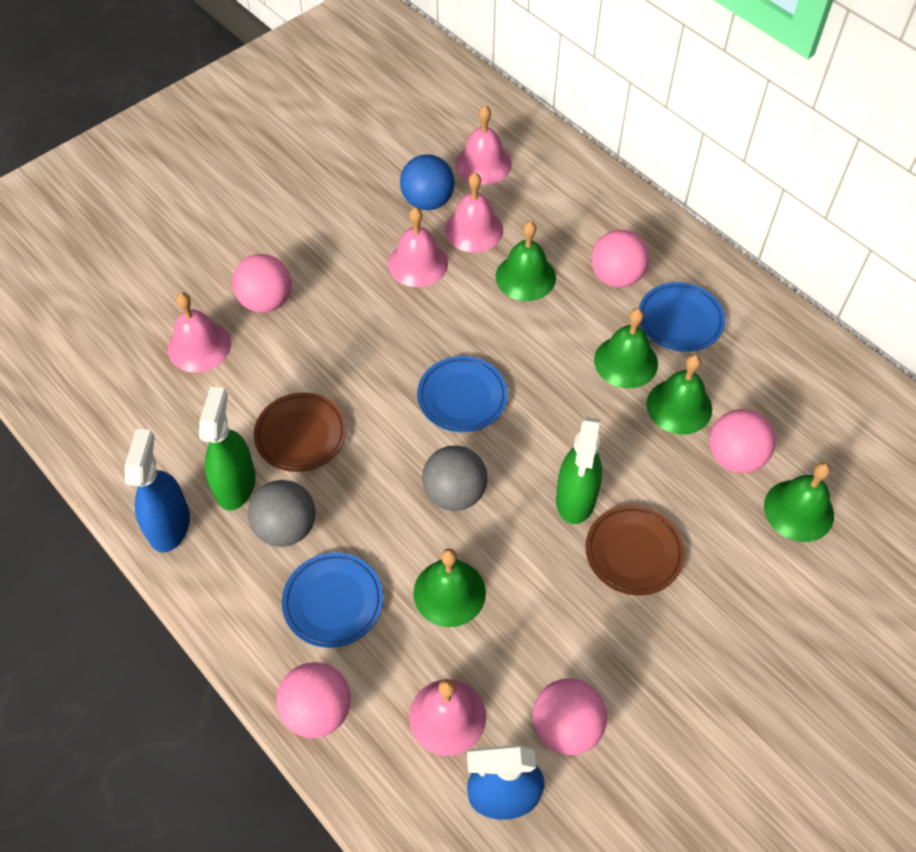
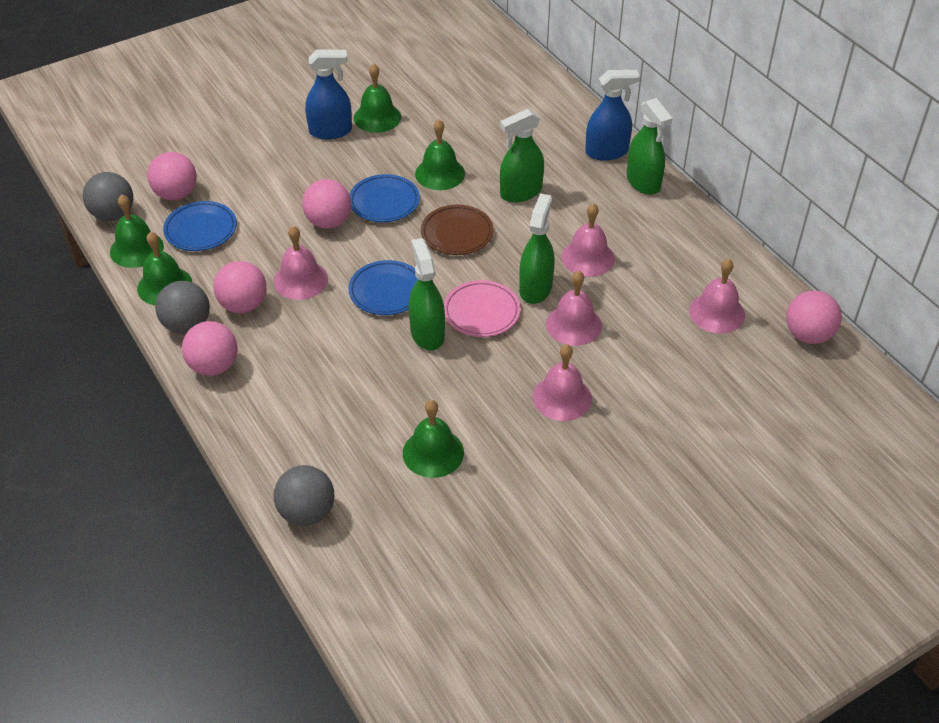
blue ball: 1 -> 0
brown plate: 2 -> 1
green spray bottle: 2 -> 4
grey ball: 2 -> 3
pink plate: 0 -> 1

